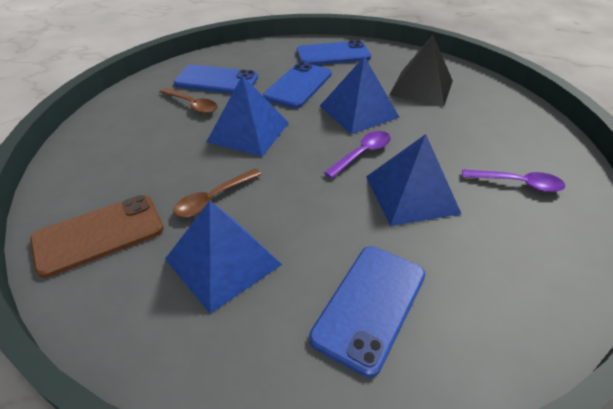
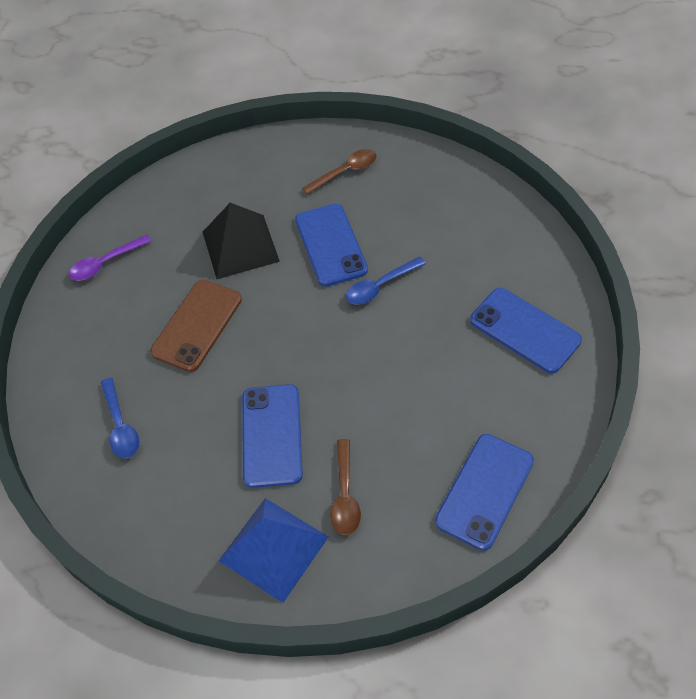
blue pyramid: 4 -> 1
blue spoon: 0 -> 2
purple spoon: 2 -> 1

